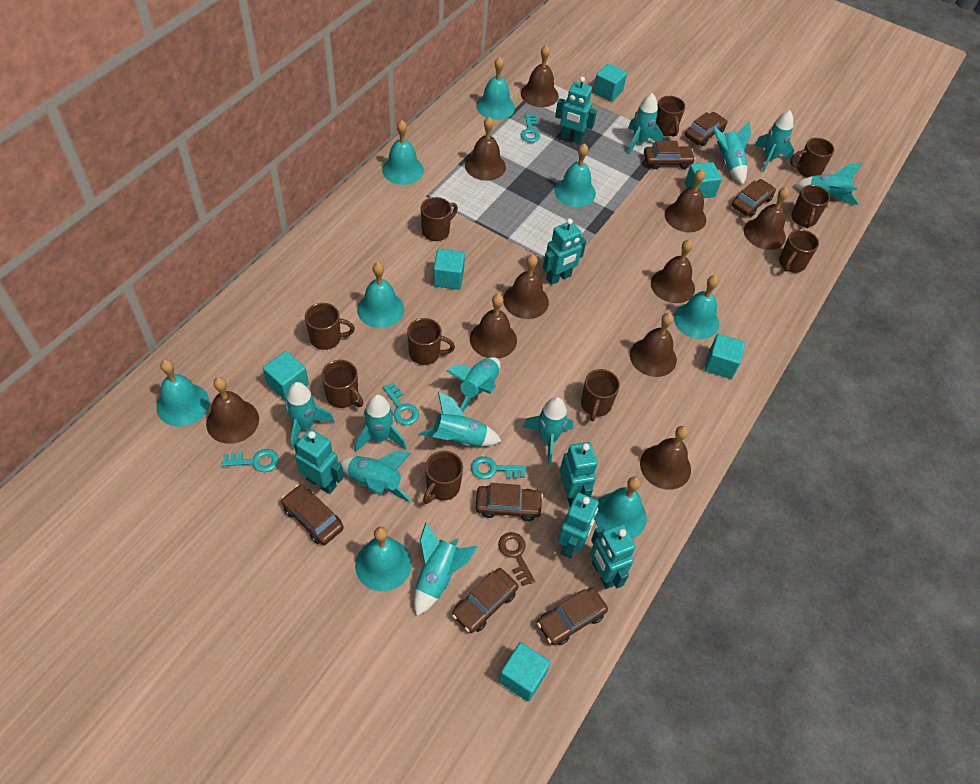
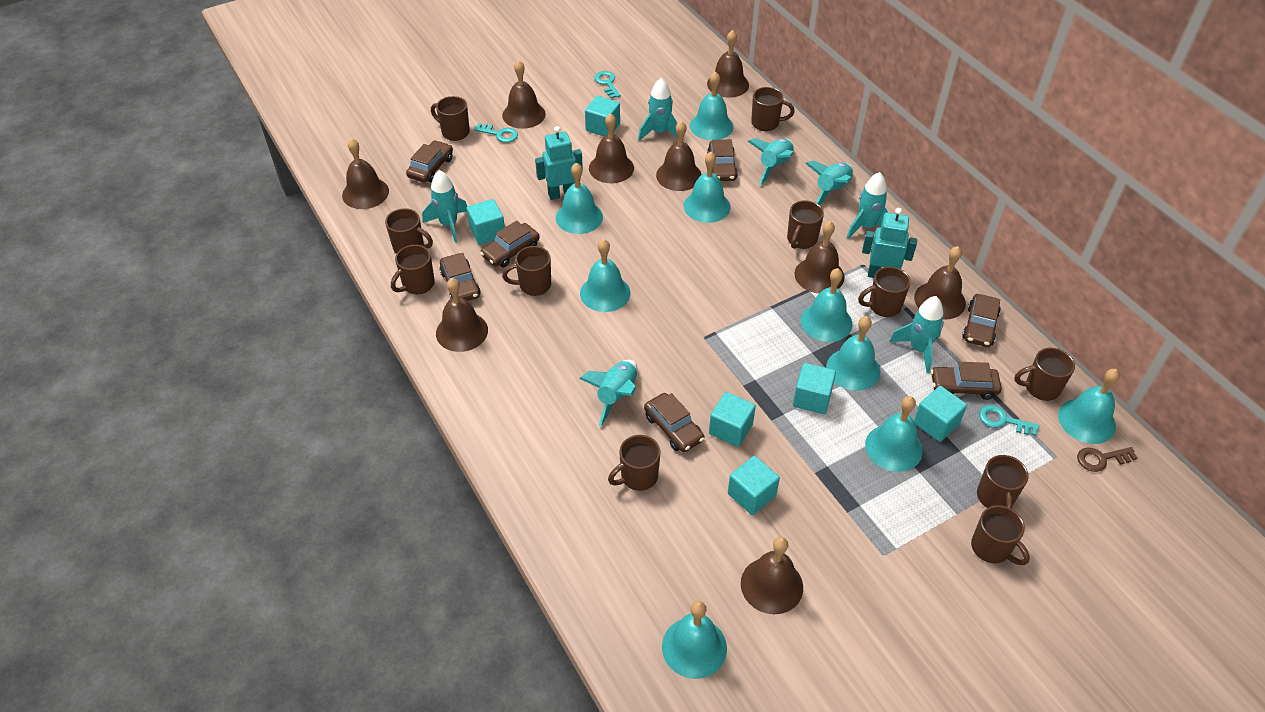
brown bell: 10 -> 9
brown mug: 10 -> 11
turquoise bell: 8 -> 9
turquoise key: 4 -> 3
turquoise robot: 6 -> 2
turquoise rocket: 11 -> 7

